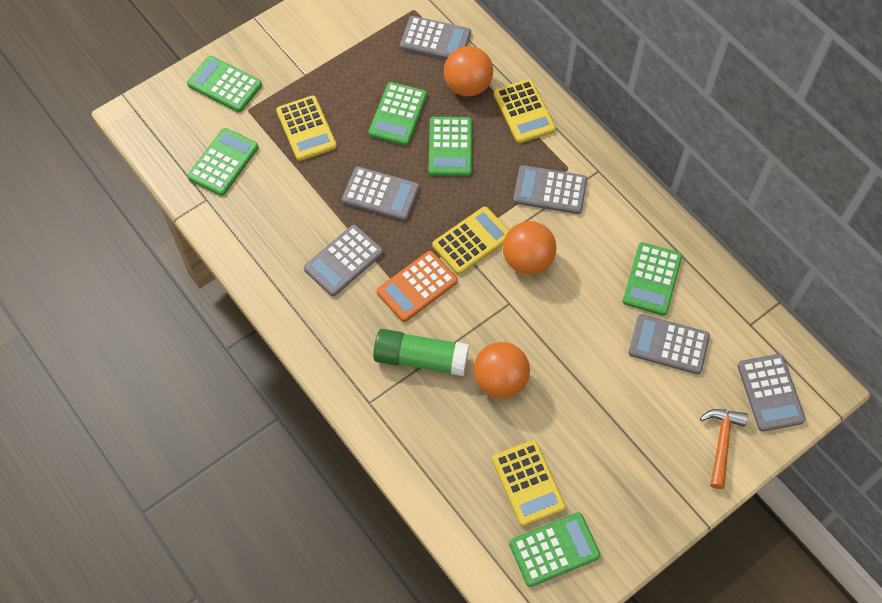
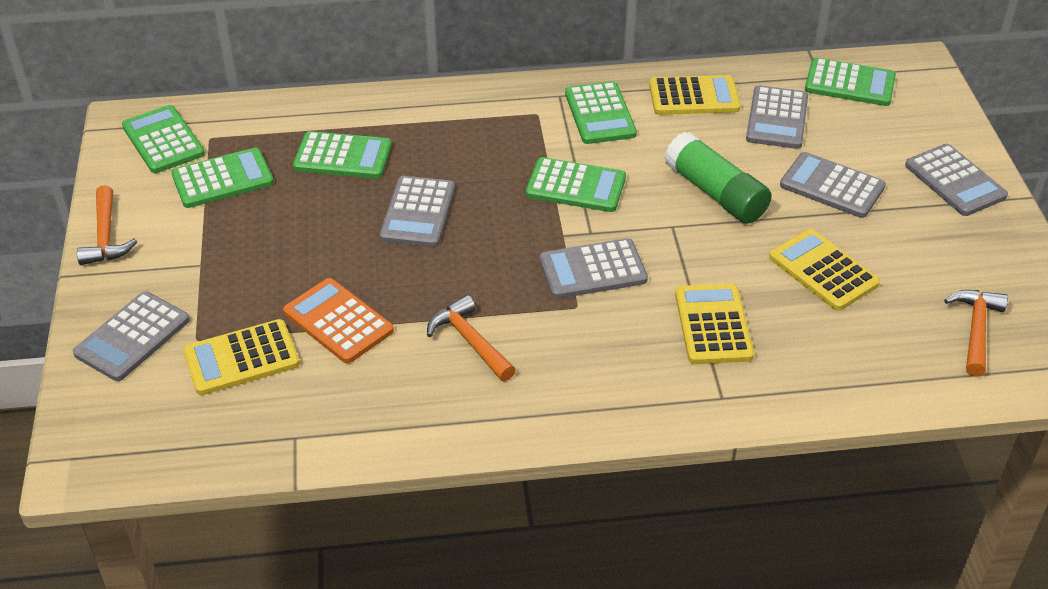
orange ball: 3 -> 0
orange hammer: 1 -> 3

